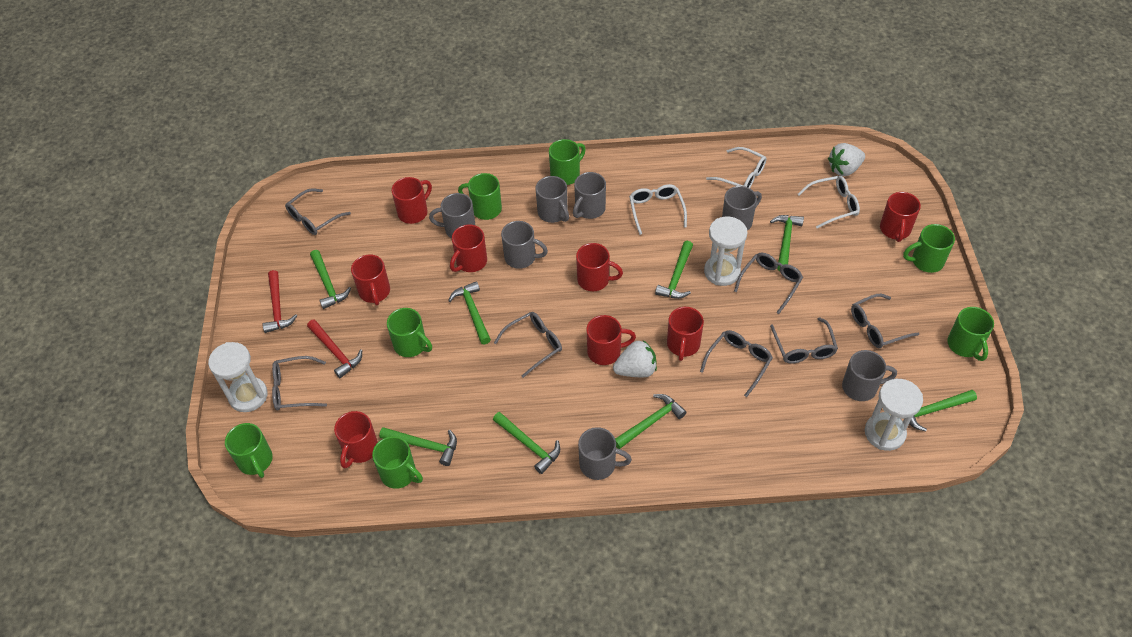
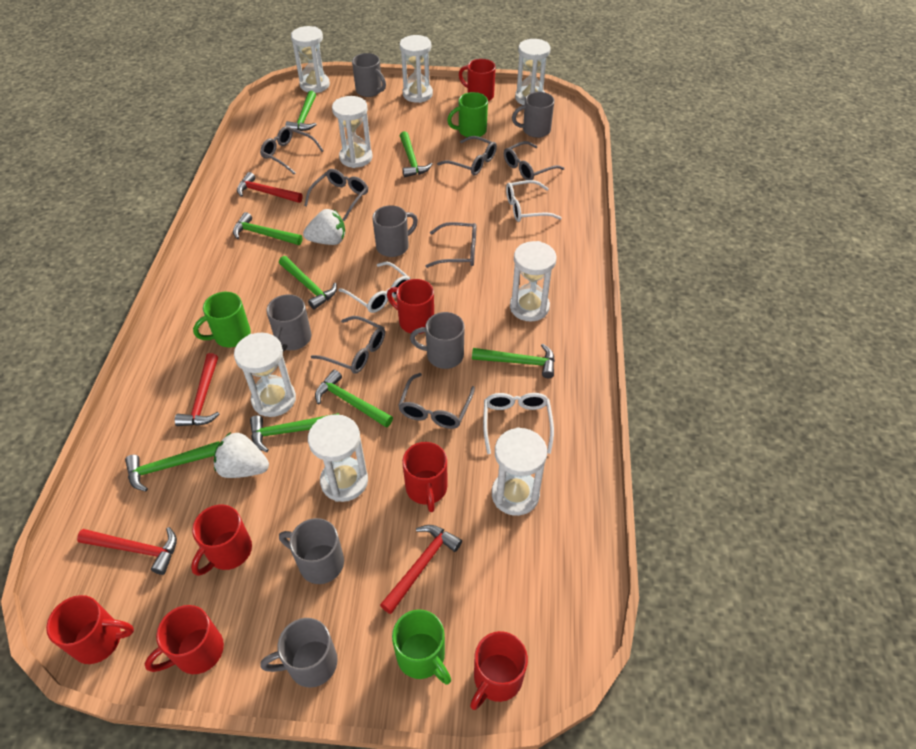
green mug: 7 -> 3
red hammer: 2 -> 4
red mug: 8 -> 7
white hourglass: 3 -> 8

